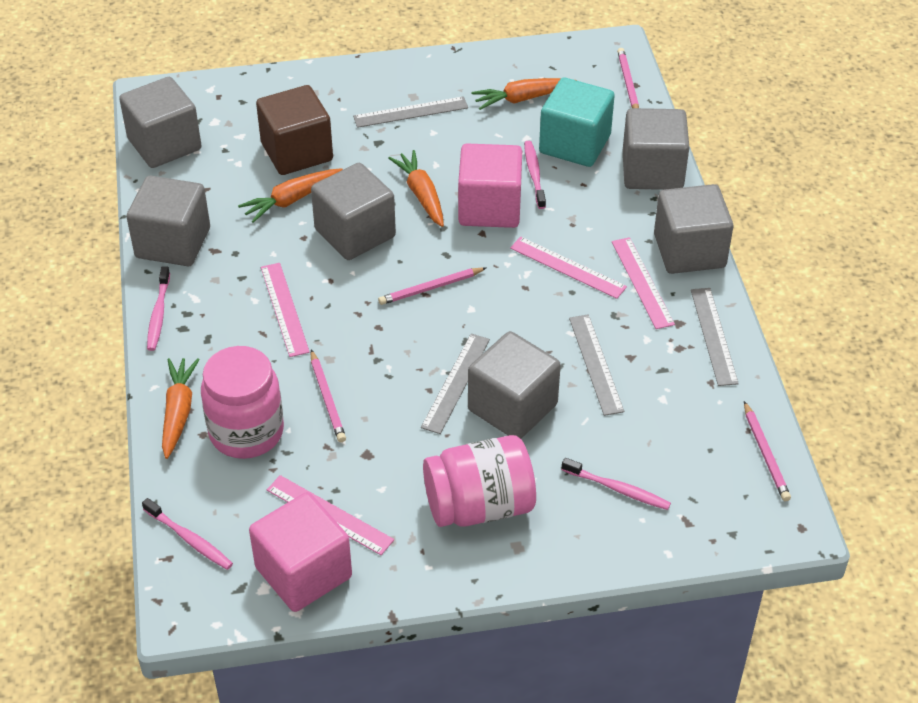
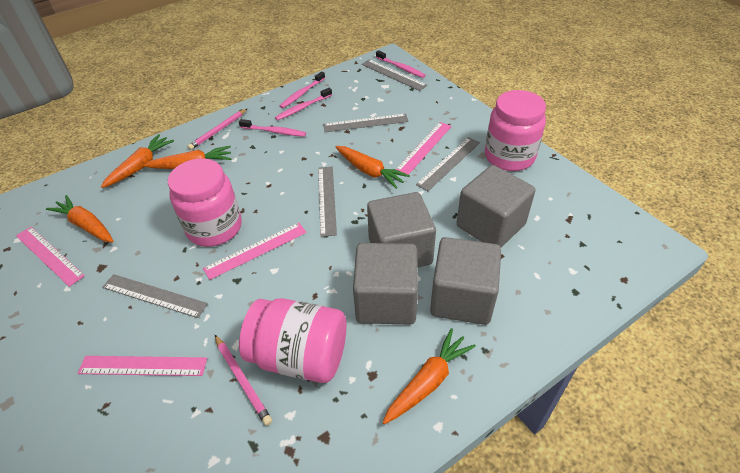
brown cube: 1 -> 0
grey cube: 6 -> 4
grey ruler: 4 -> 5
orange carrot: 4 -> 5
pink cube: 2 -> 0
pink jar: 2 -> 3
pink pencil: 4 -> 2
turquoise cube: 1 -> 0

